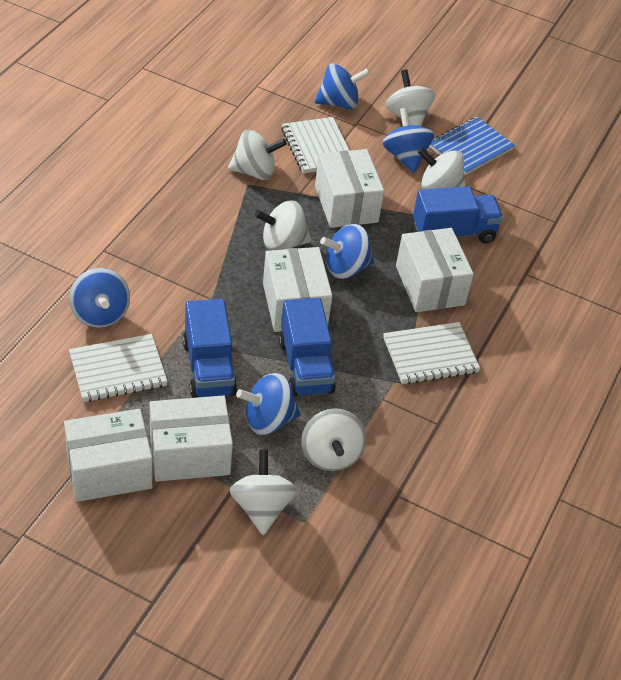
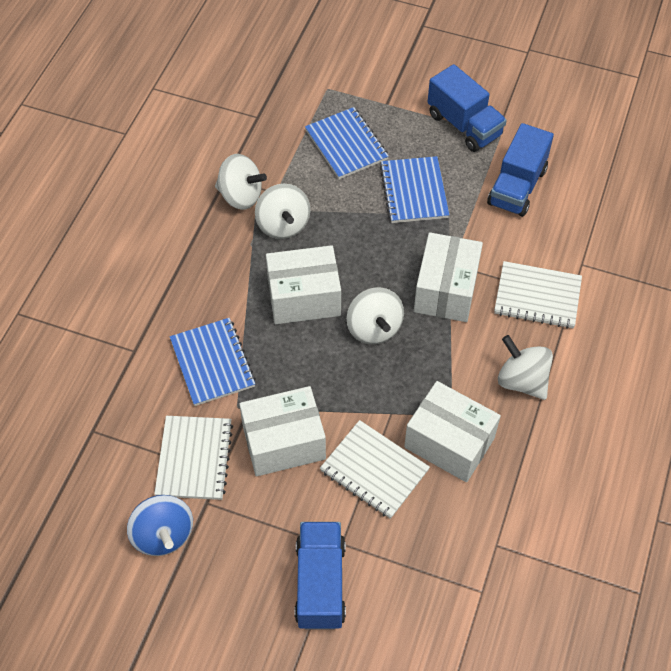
blue notebook: 1 -> 3
blue spinning top: 5 -> 1
white box: 5 -> 4
white spinning top: 6 -> 4

